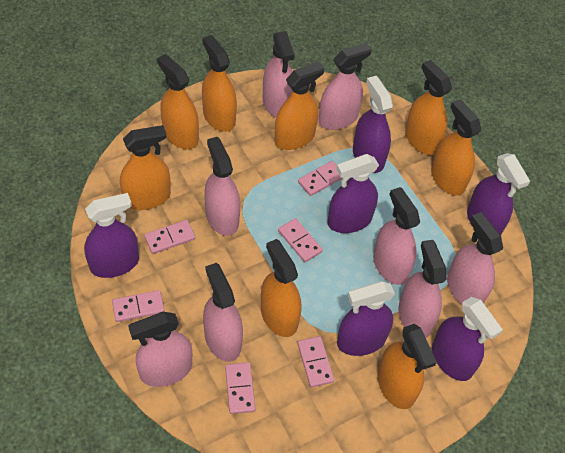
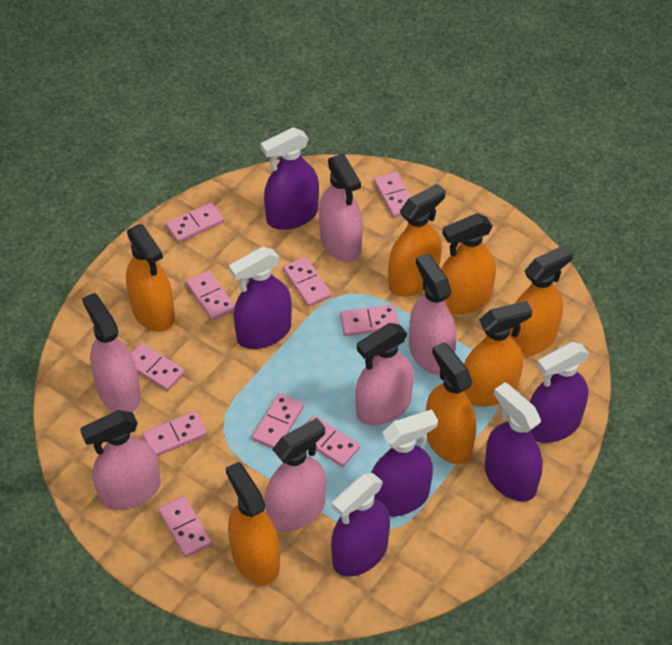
orange spray bottle: 8 -> 7
pink domino: 6 -> 10
pink spray bottle: 8 -> 6

